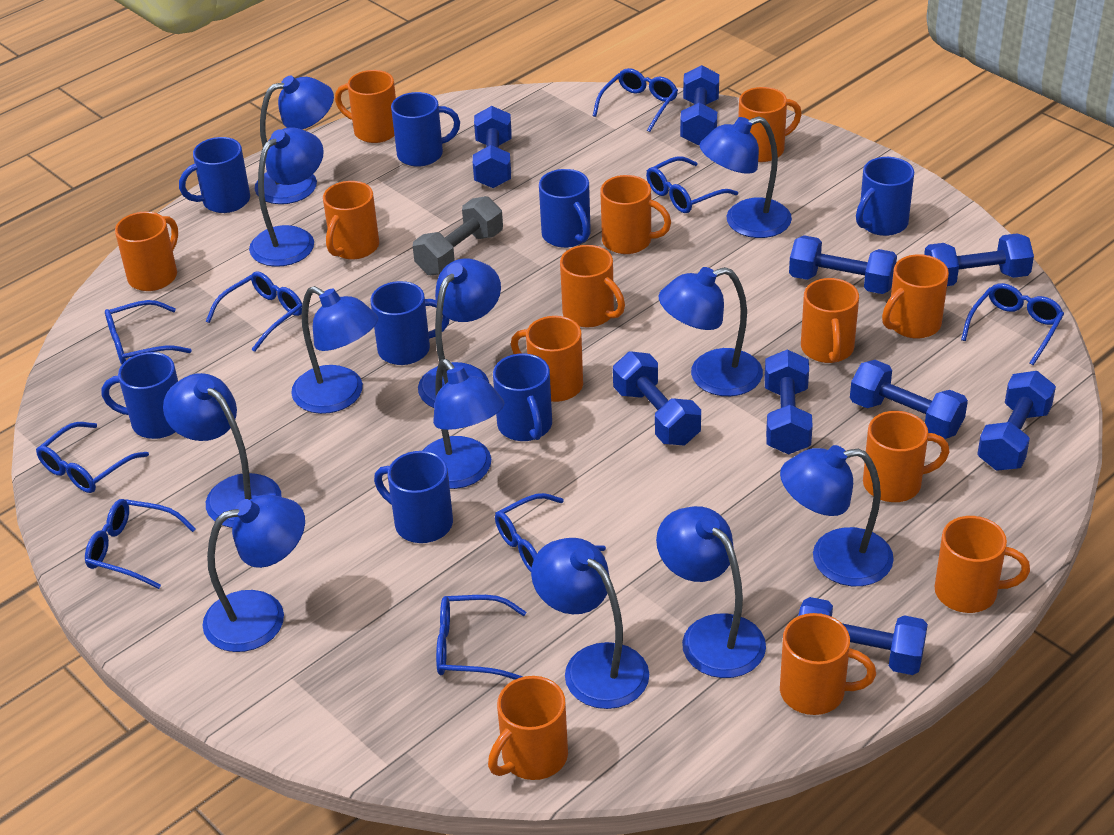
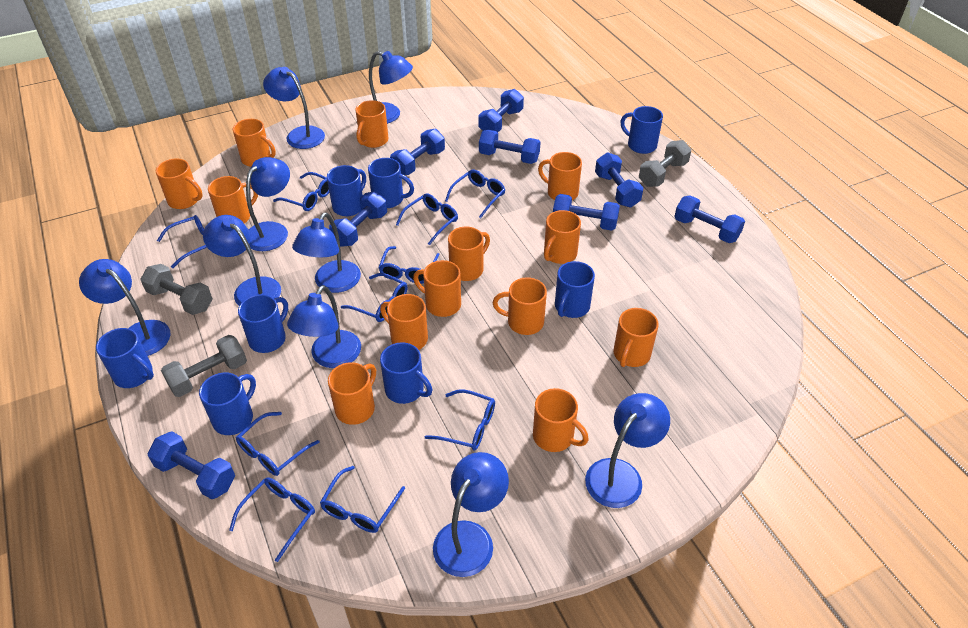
blue dumbbell: 9 -> 8
blue glasses: 9 -> 10
blue lamp: 12 -> 9
grey dumbbell: 1 -> 3

